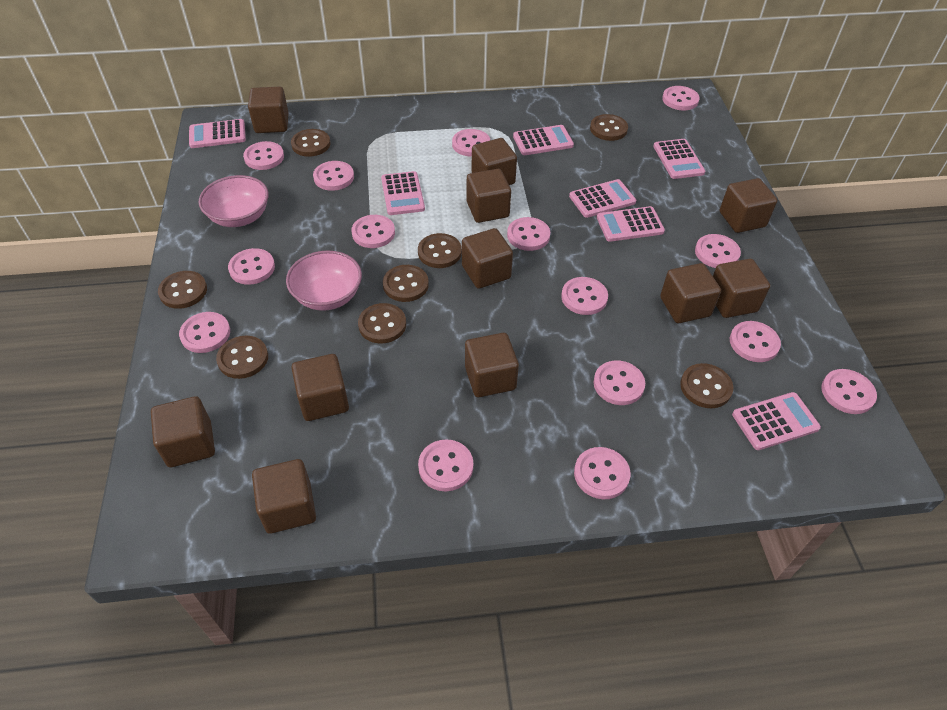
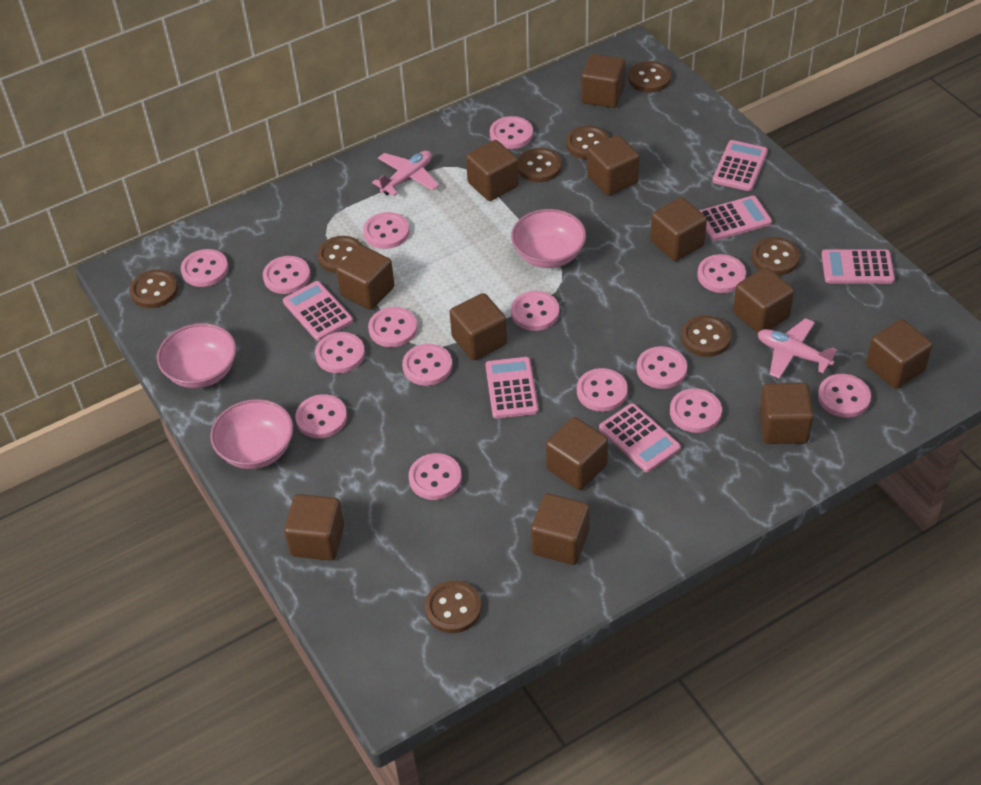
brown cube: 11 -> 12
pink bowl: 2 -> 3
pink calculator: 7 -> 6
pink plane: 0 -> 2

